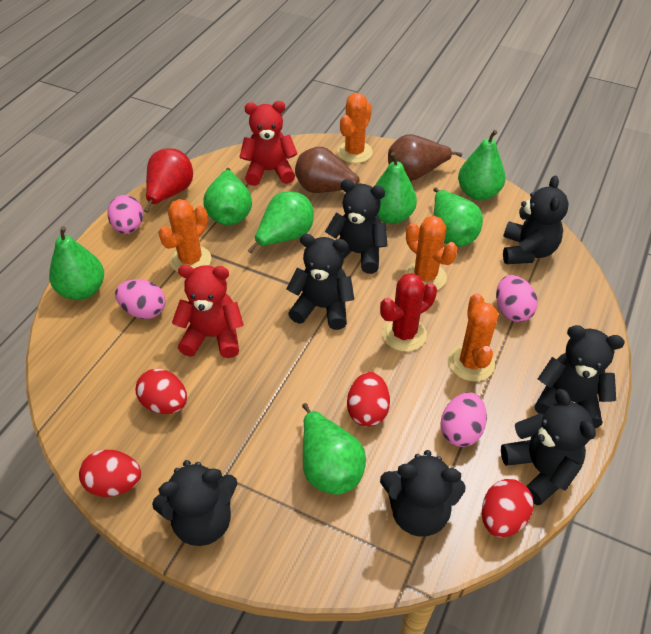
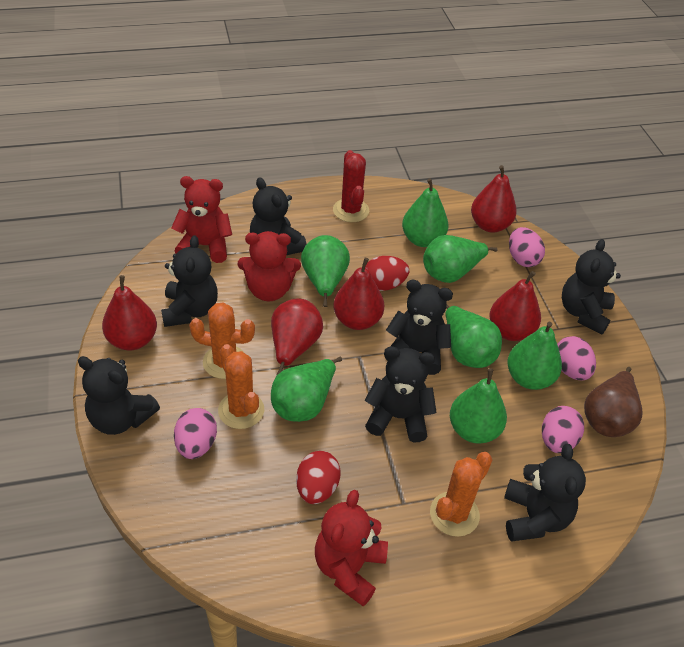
brown pear: 2 -> 1
orange cactus: 4 -> 3
red egg: 4 -> 2
red pear: 1 -> 5
red teddy bear: 2 -> 3

